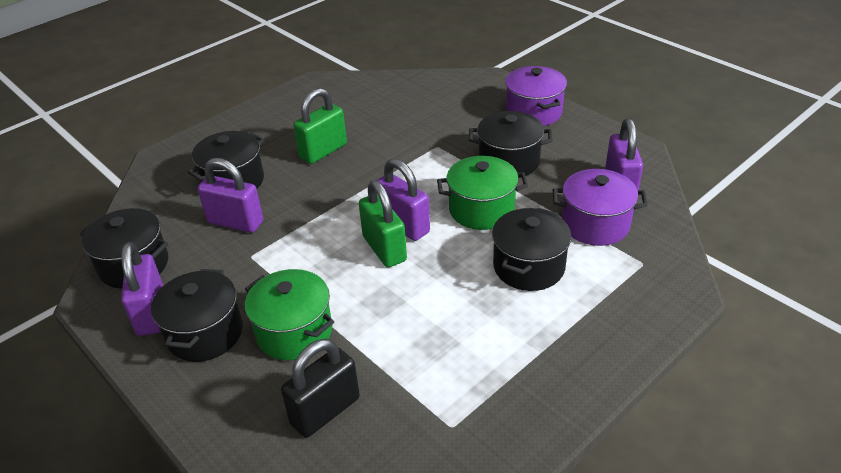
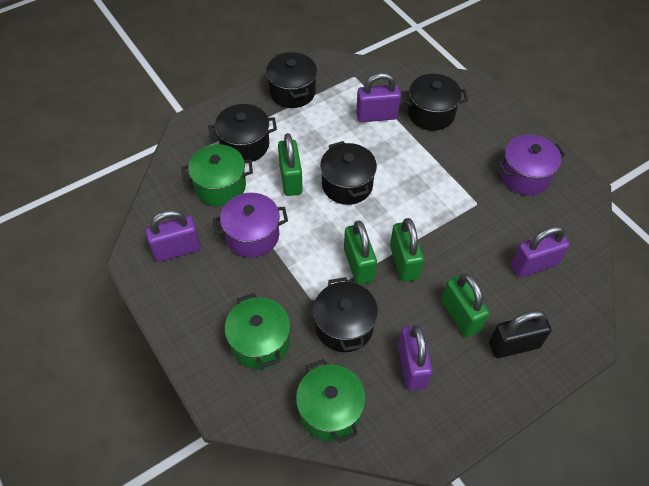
green padlock: 2 -> 4
green pot: 2 -> 3

